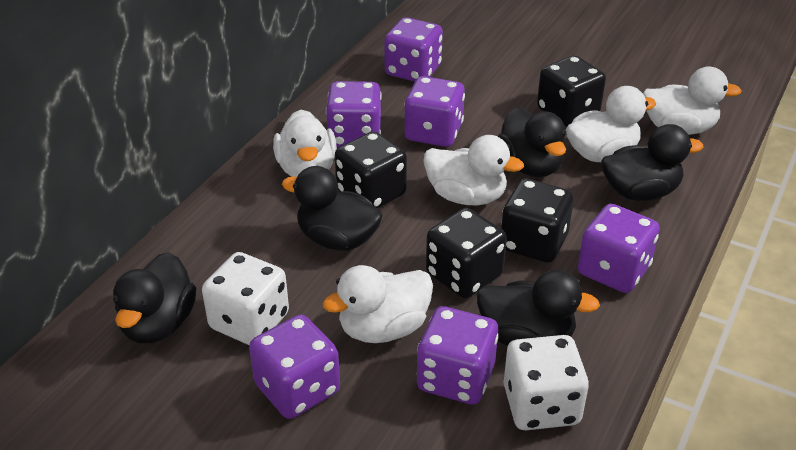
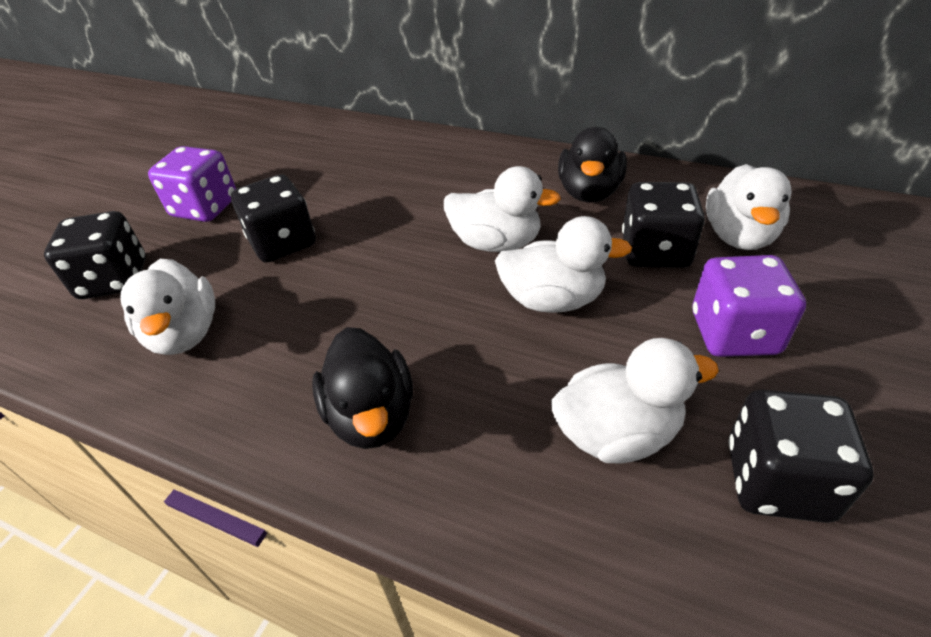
black duck: 5 -> 2
purple dice: 6 -> 2
white dice: 2 -> 0

